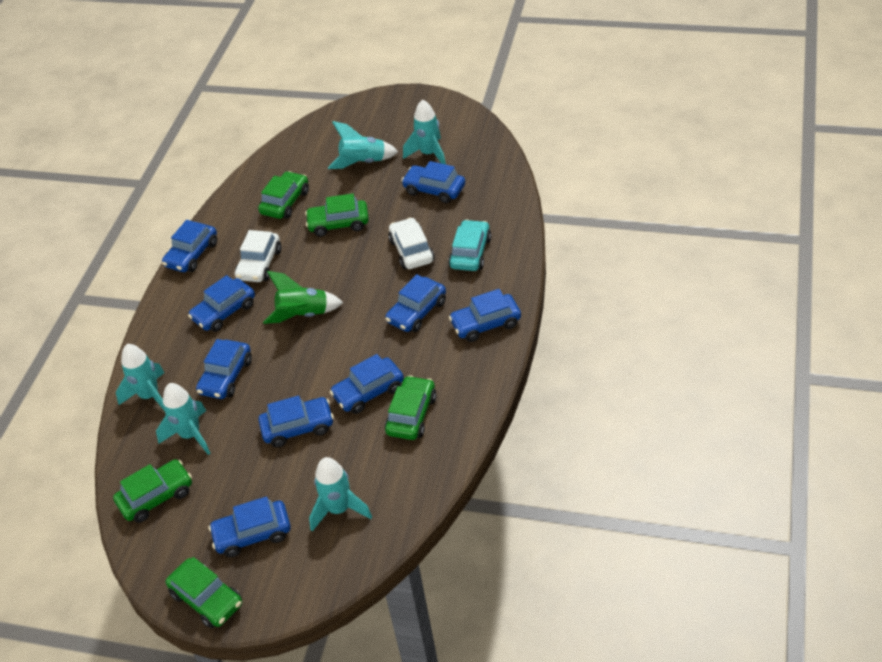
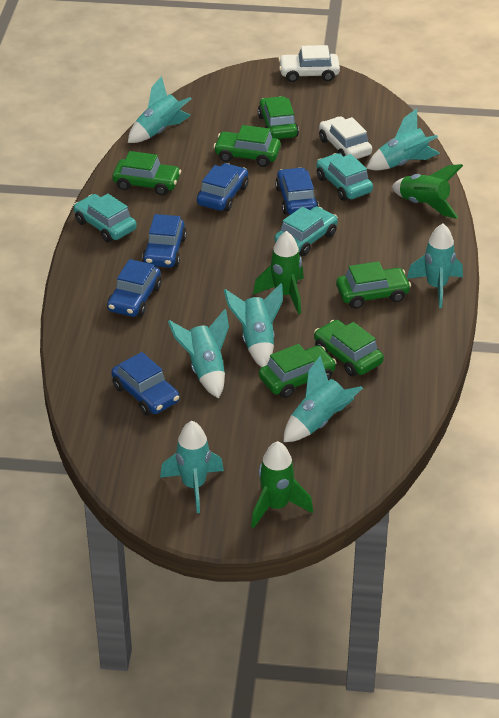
blue car: 9 -> 5
green car: 5 -> 6
green rocket: 1 -> 3
turquoise car: 1 -> 3
turquoise rocket: 5 -> 7

